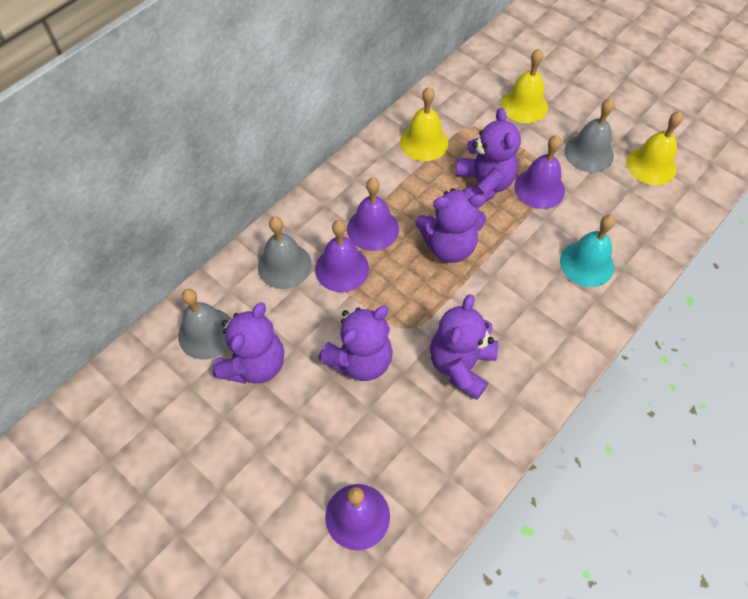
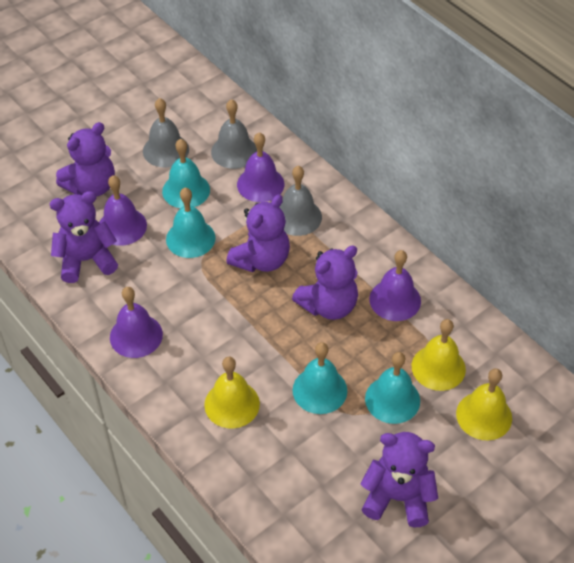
turquoise bell: 1 -> 4

